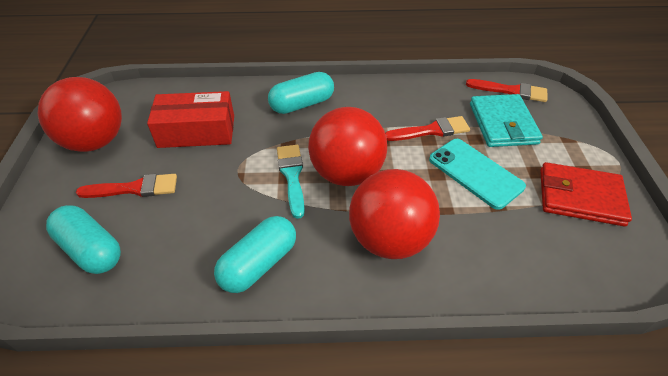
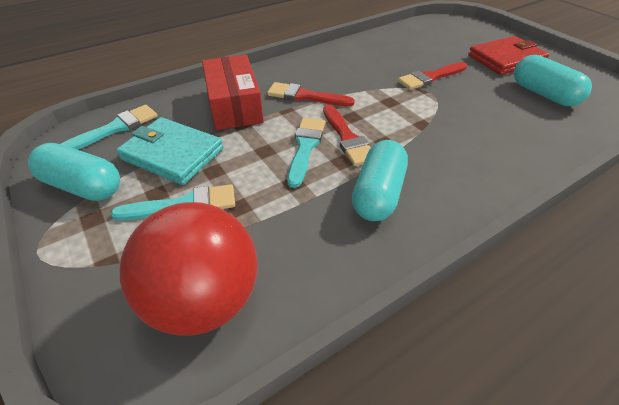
red ball: 3 -> 1
turquoise brush: 1 -> 3
turquoise phone: 1 -> 0

